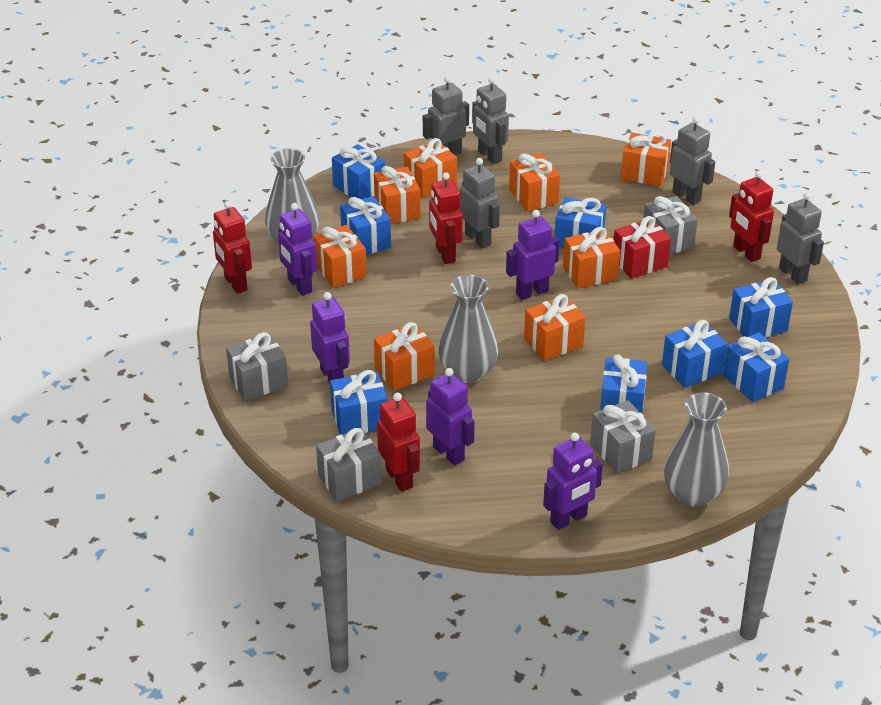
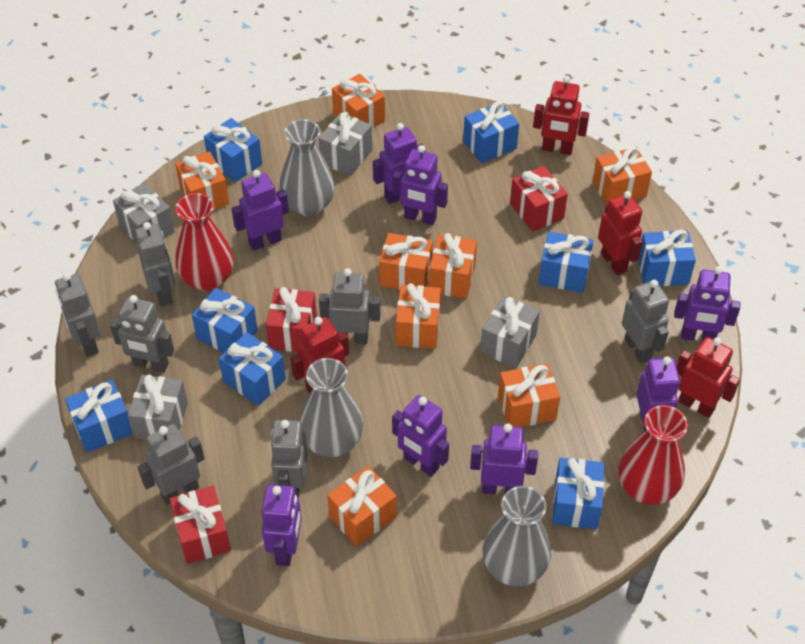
grey robot: 5 -> 7
purple robot: 5 -> 8
red gift: 1 -> 3
red vase: 0 -> 2

